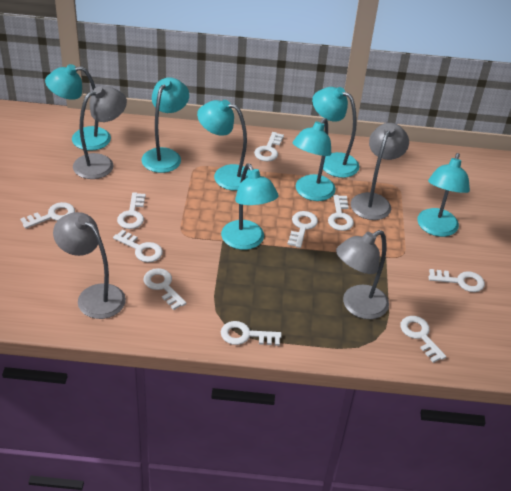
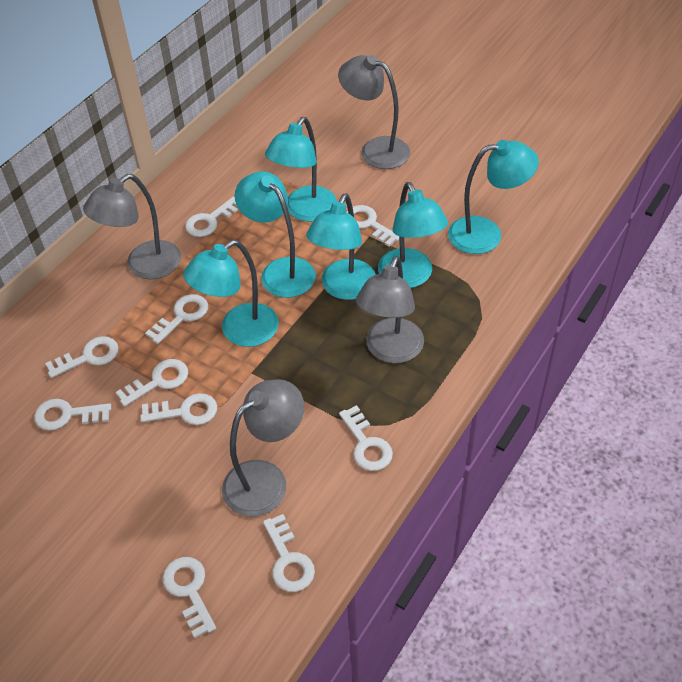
turquoise lamp: 7 -> 6

